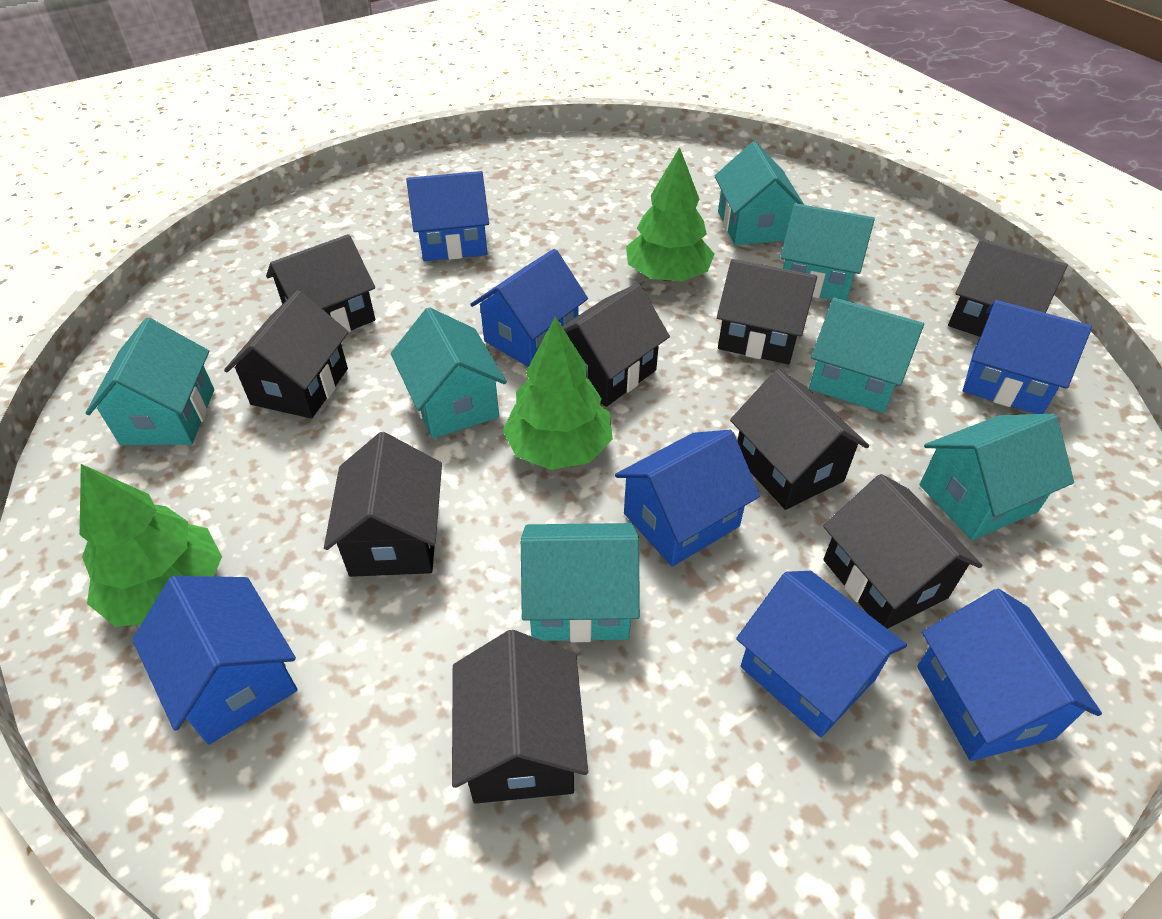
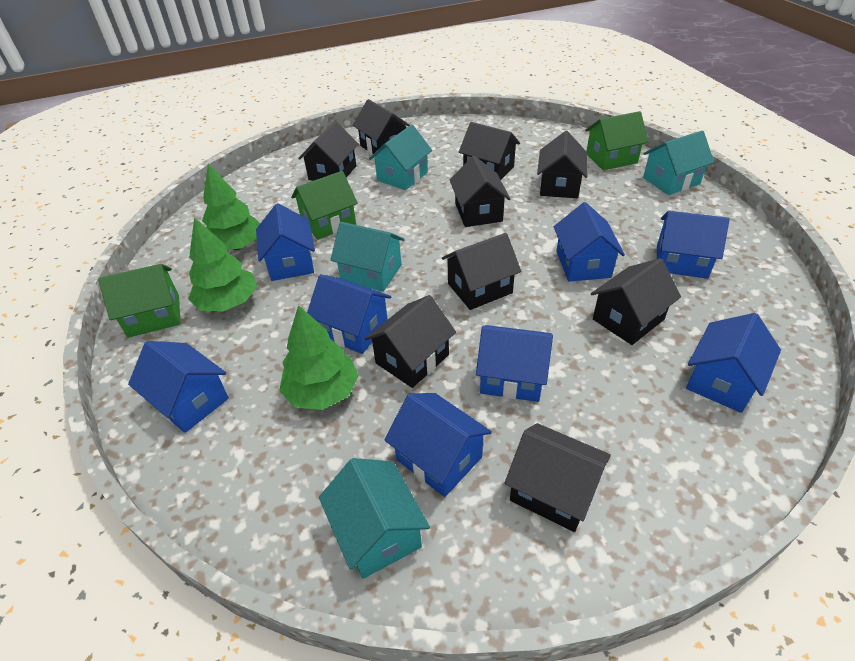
blue house: 7 -> 8
green house: 0 -> 3
turquoise house: 7 -> 4

